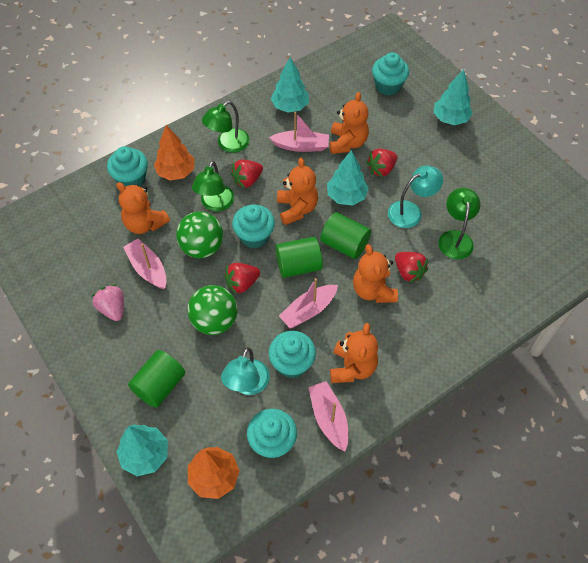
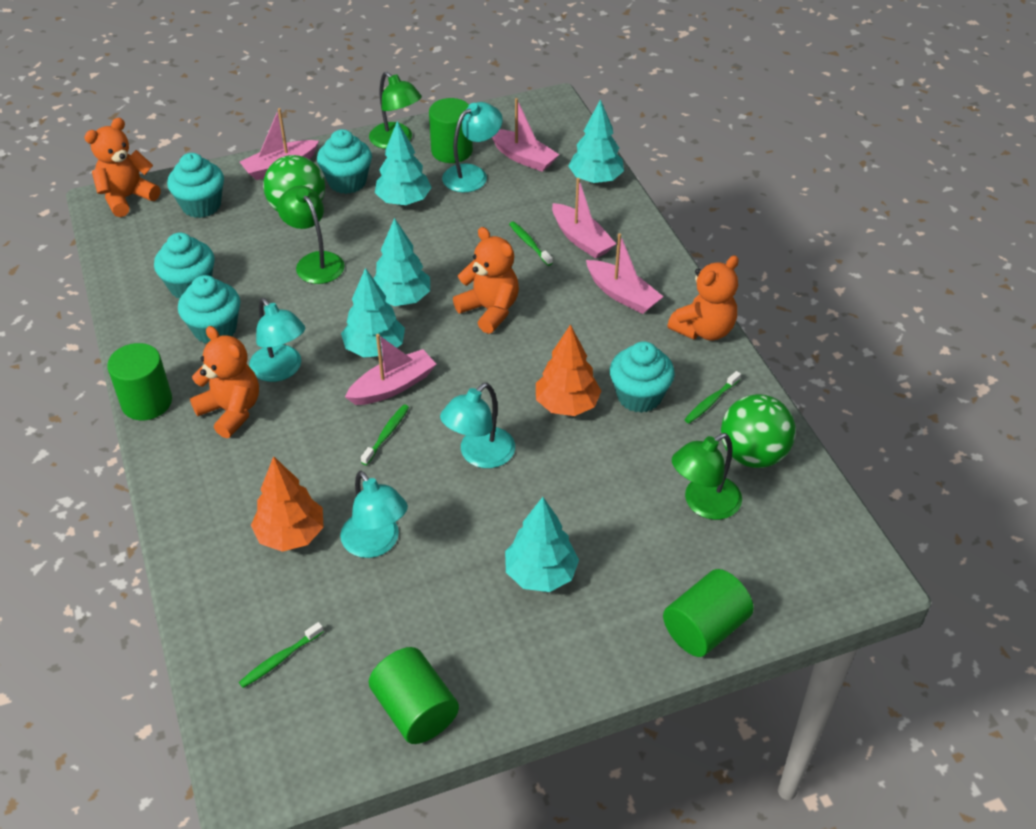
green cylinder: 3 -> 4
green toothbrush: 0 -> 4
orange teddy bear: 5 -> 4
pink boat: 4 -> 5
pink strawberry: 1 -> 0
red strawberry: 4 -> 0
turquoise lamp: 2 -> 4
turquoise tree: 4 -> 5

